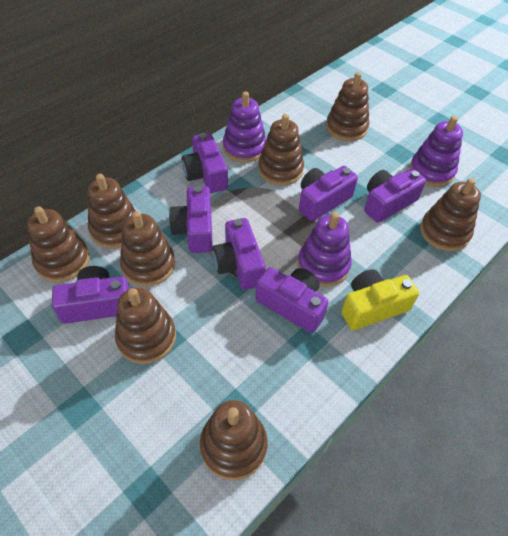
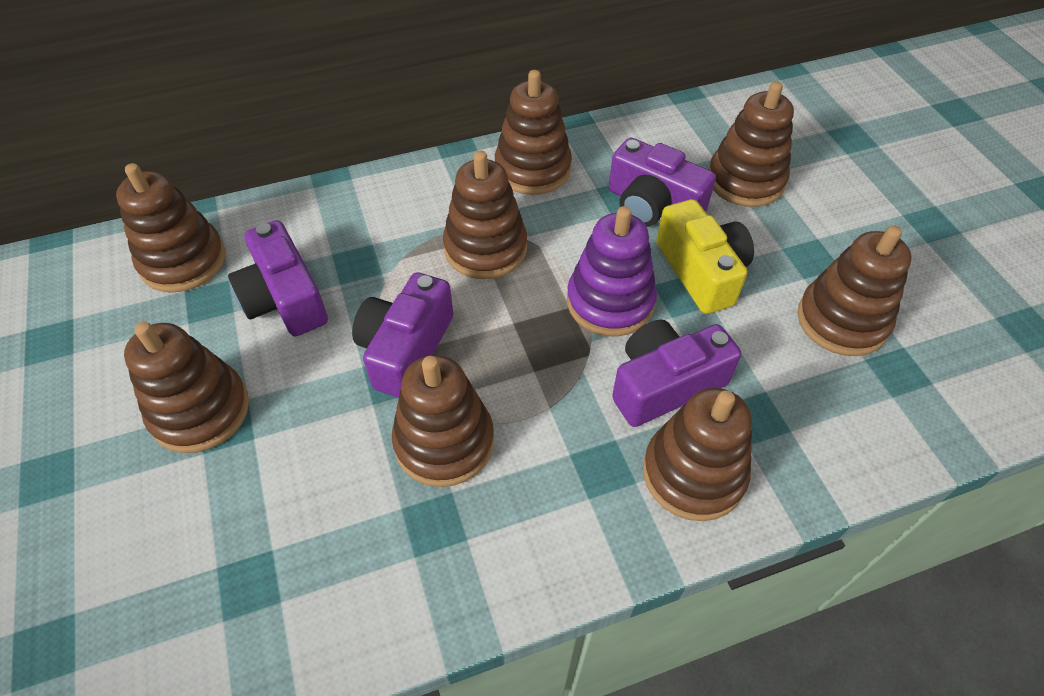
purple camera: 7 -> 4
purple stacking toy: 3 -> 1

